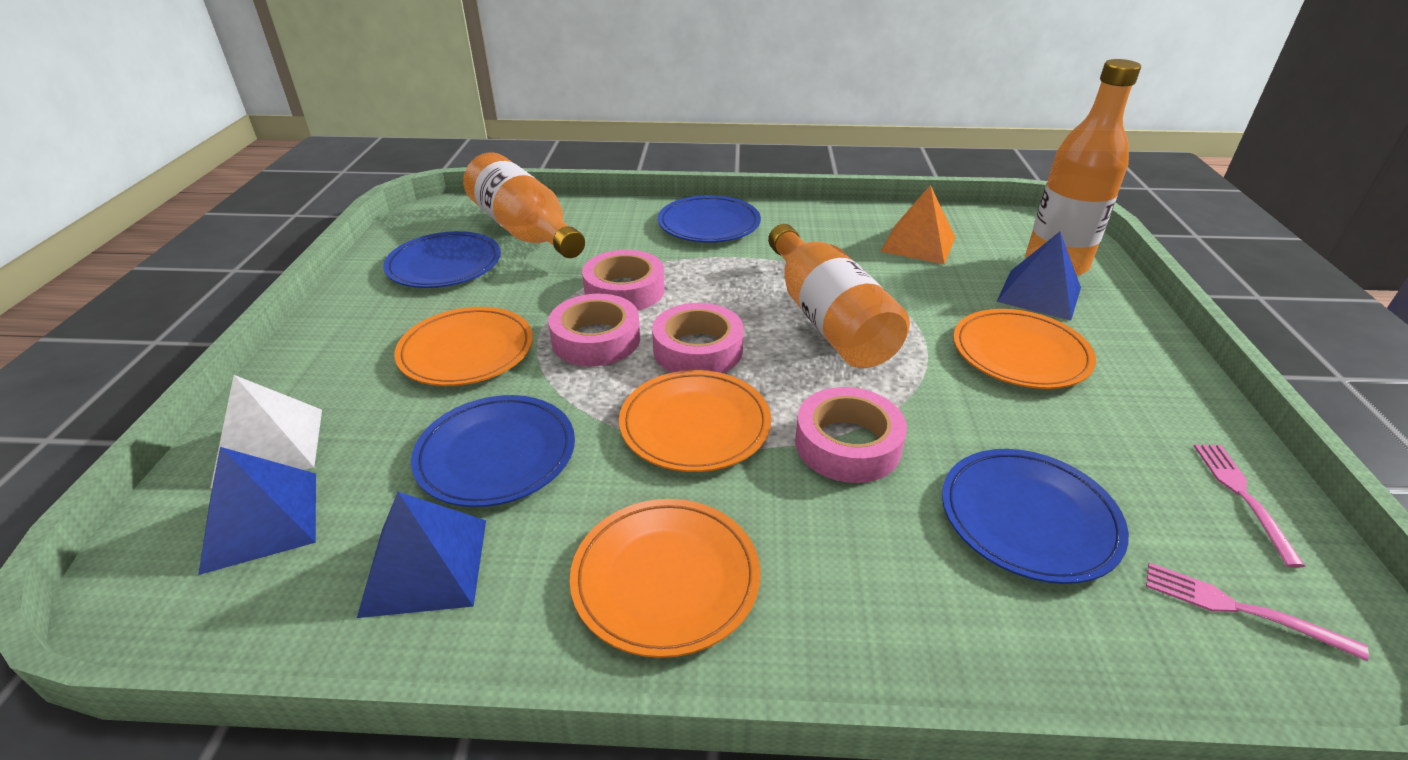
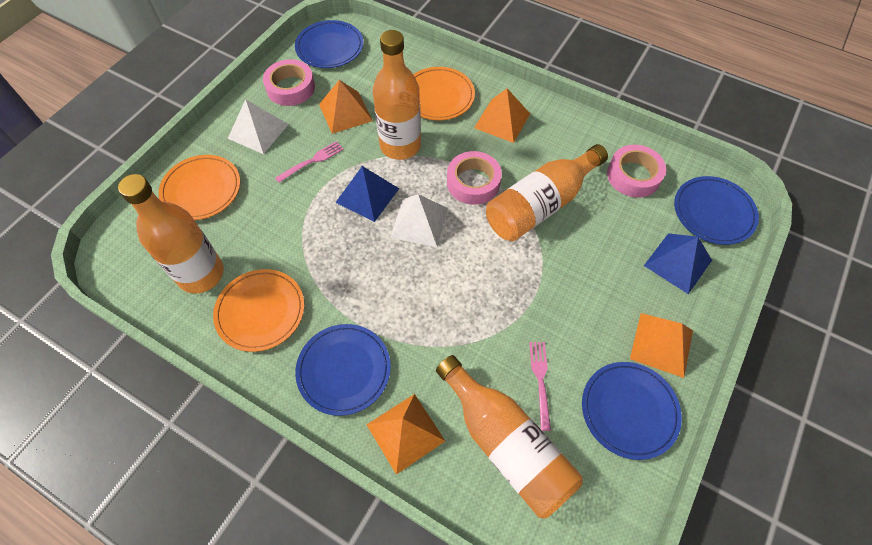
blue pyramid: 3 -> 2
orange bottle: 3 -> 4
orange plate: 4 -> 3
orange pyramid: 1 -> 4
pink tape: 4 -> 3
white pyramid: 1 -> 2

